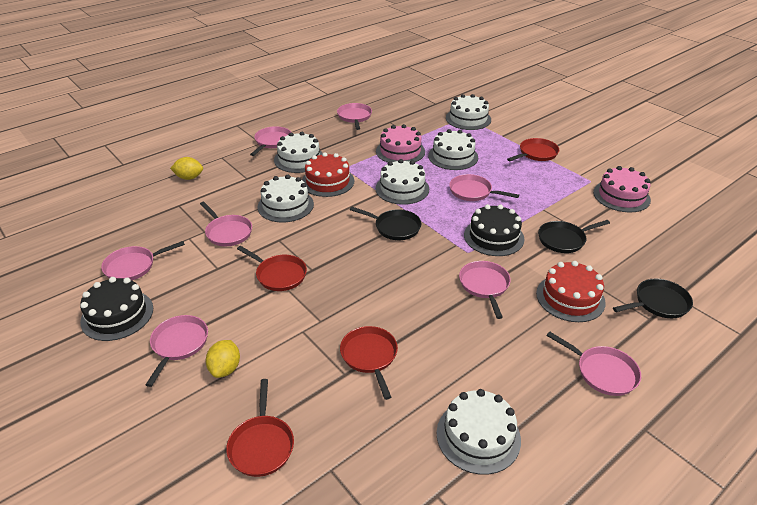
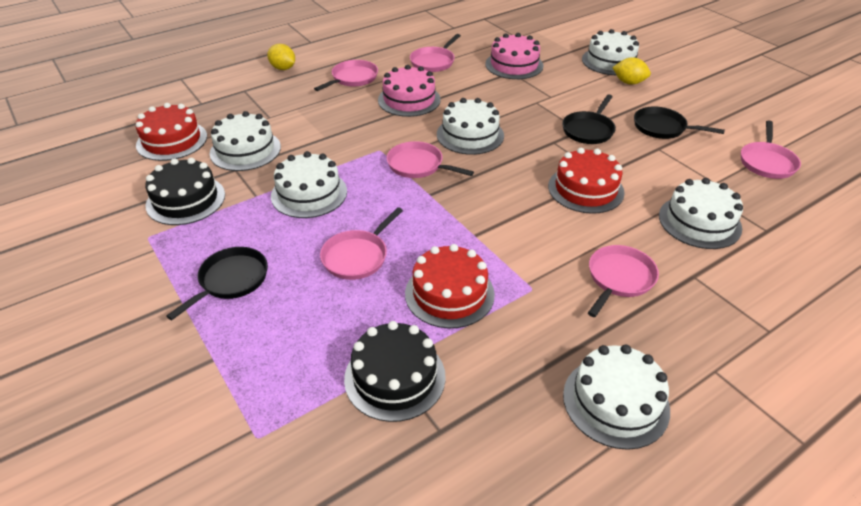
pink pan: 8 -> 6
red cake: 2 -> 3
red pan: 4 -> 0

